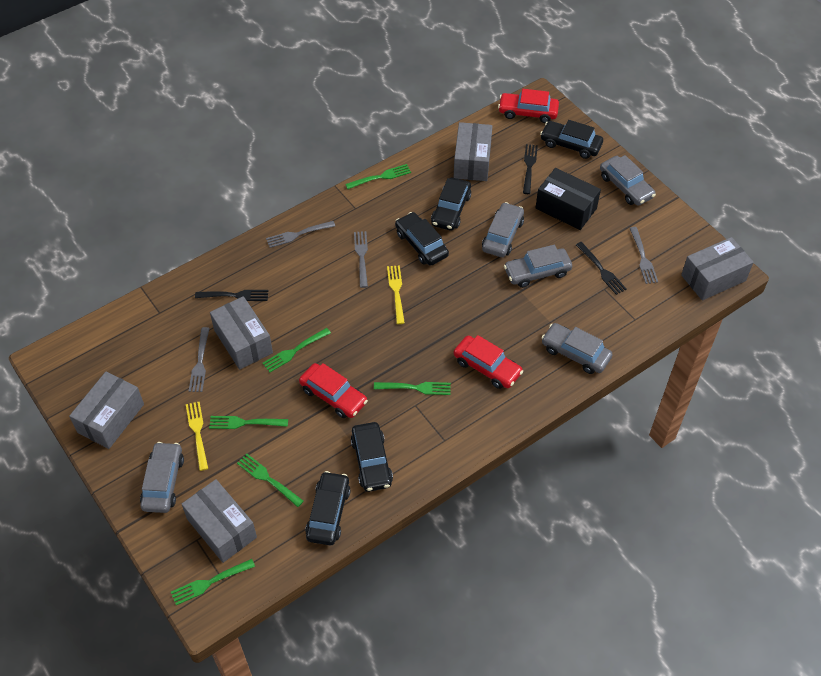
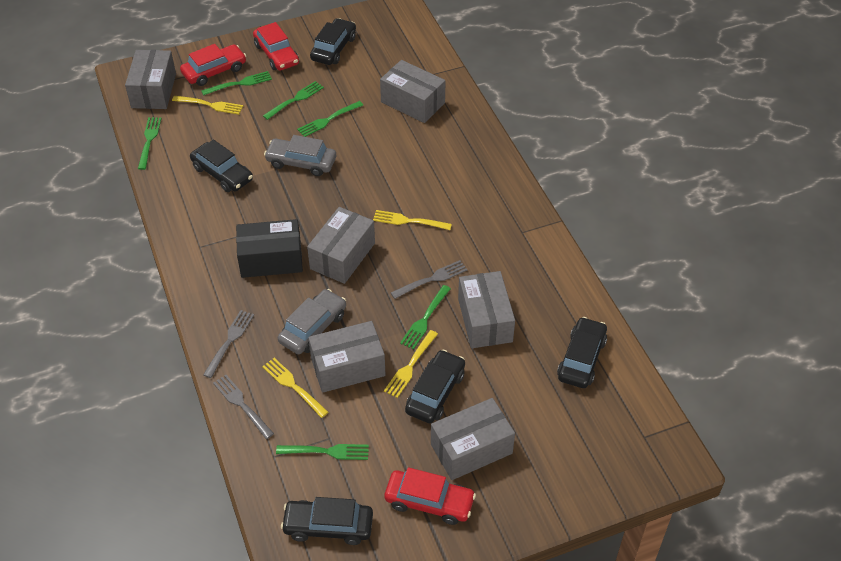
black fork: 3 -> 0
grey box: 5 -> 6
grey car: 5 -> 2
grey fork: 4 -> 3
yellow fork: 2 -> 4

